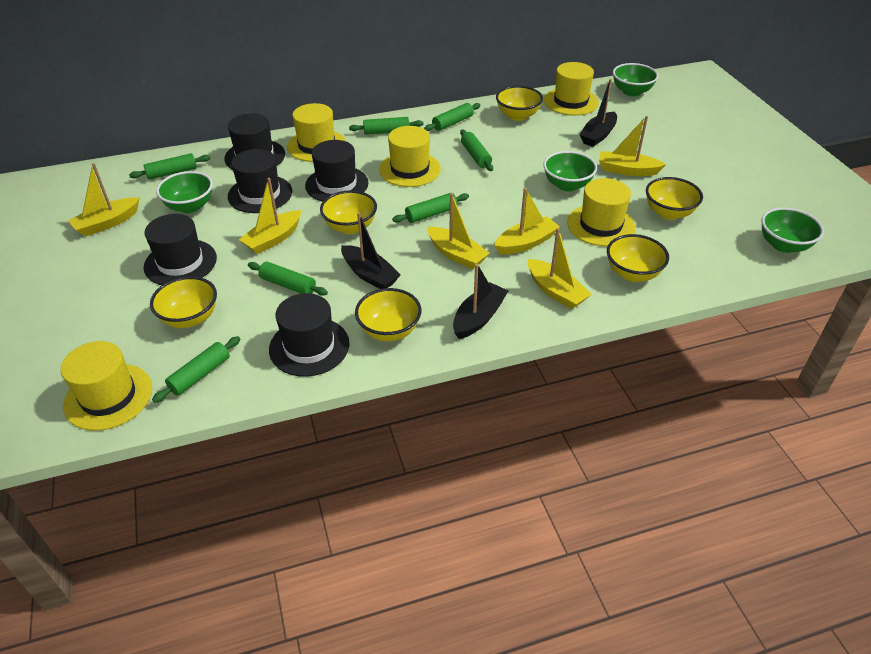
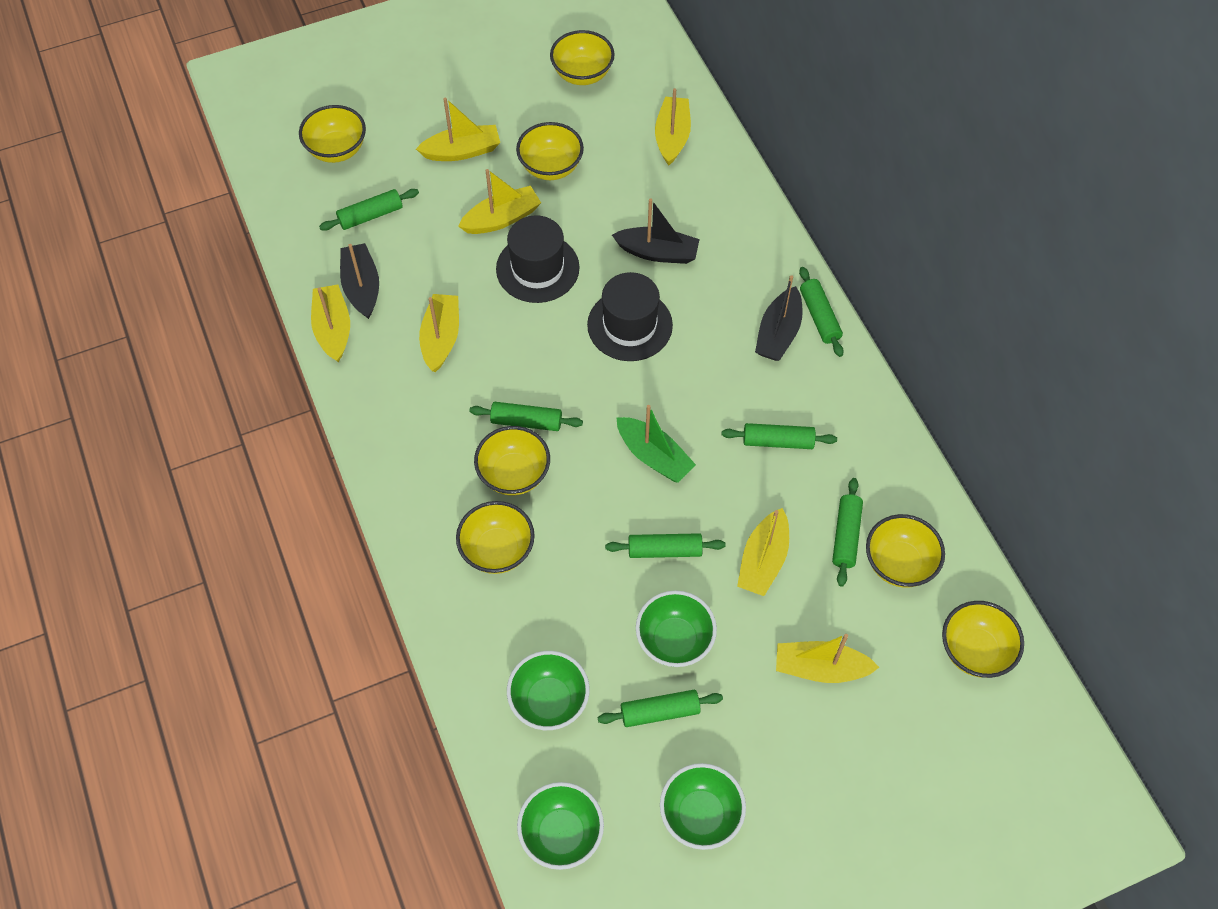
black hat: 5 -> 2
green boat: 0 -> 1
yellow boat: 6 -> 7
yellow bowl: 6 -> 7
yellow hat: 5 -> 0

